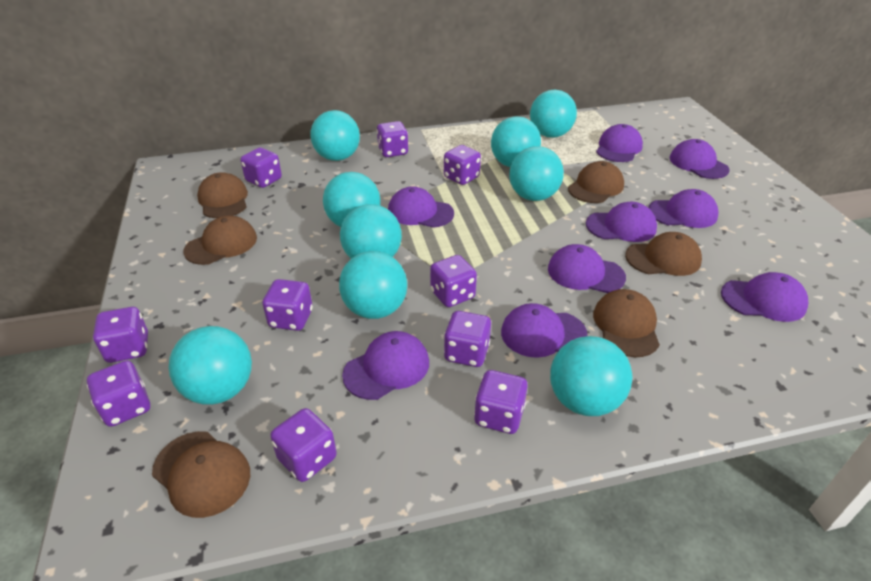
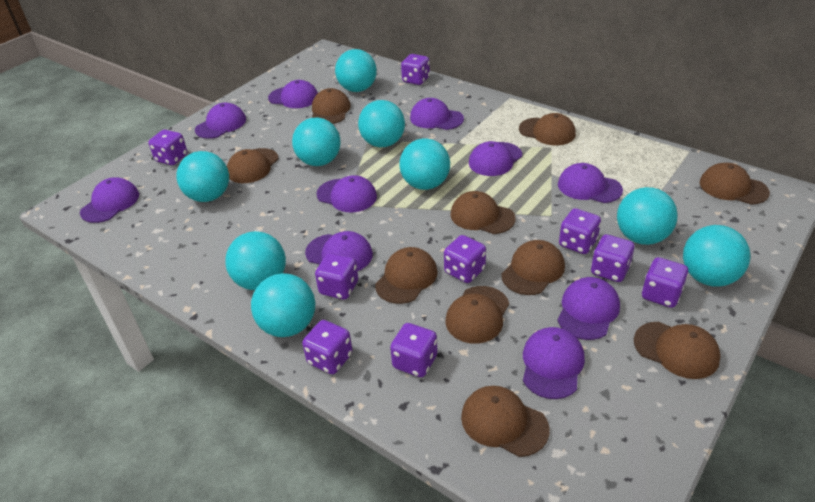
brown cap: 6 -> 10
purple cap: 9 -> 10
purple dice: 10 -> 9

